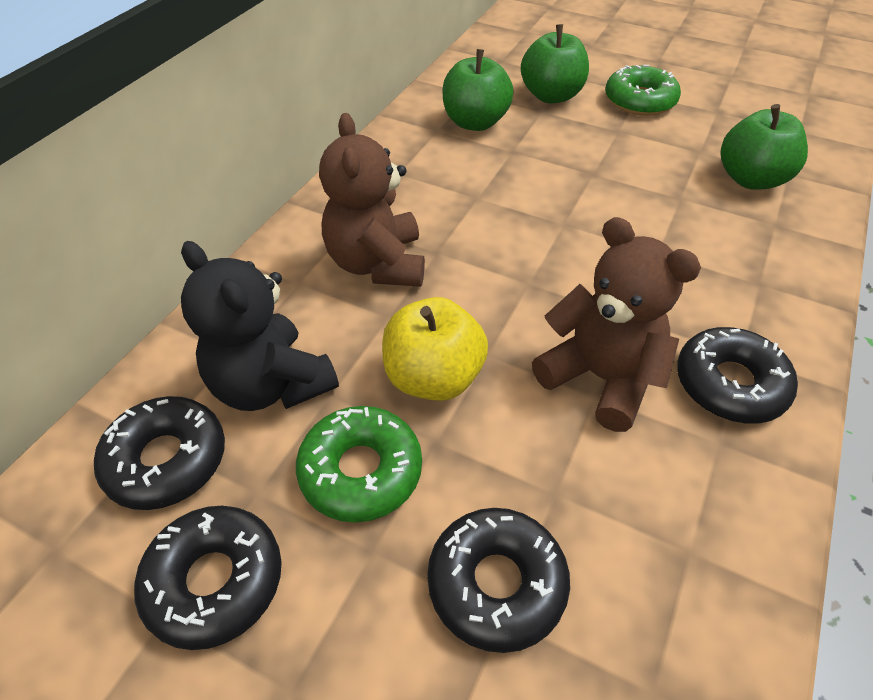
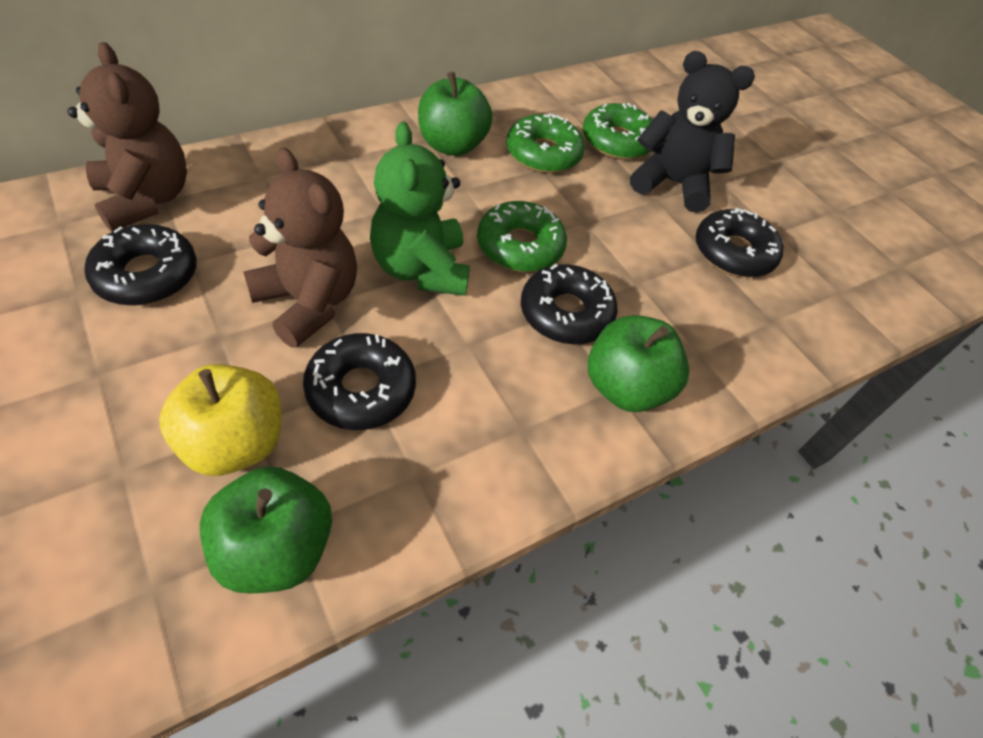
green donut: 2 -> 3
green teddy bear: 0 -> 1

